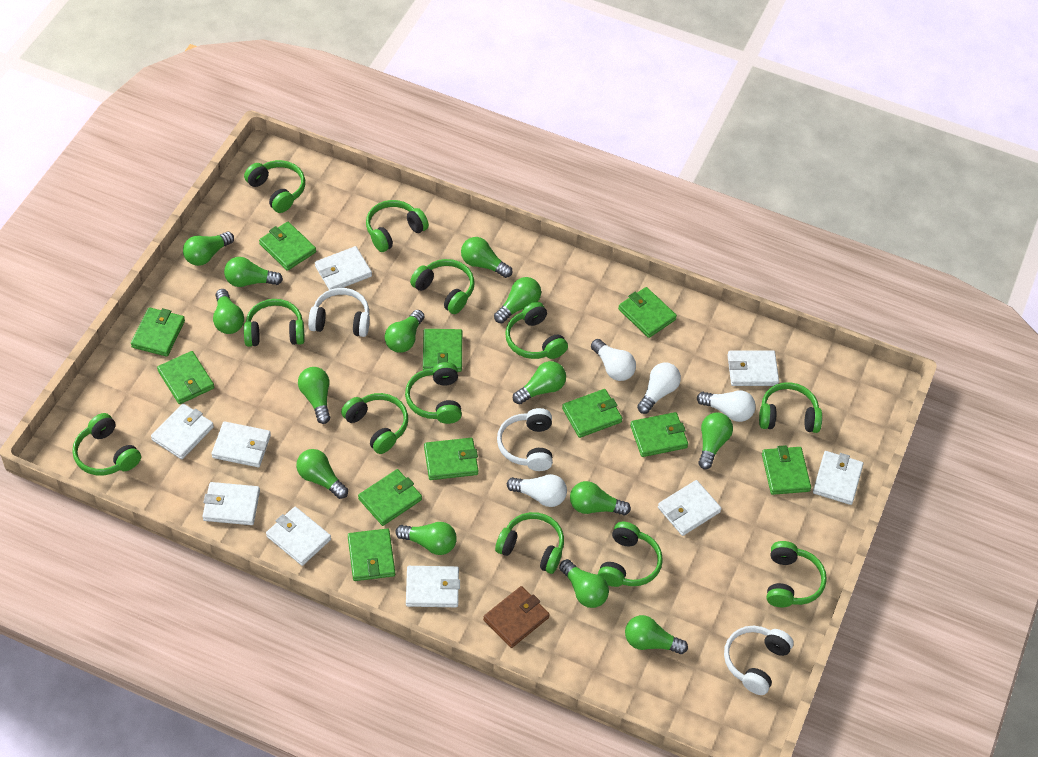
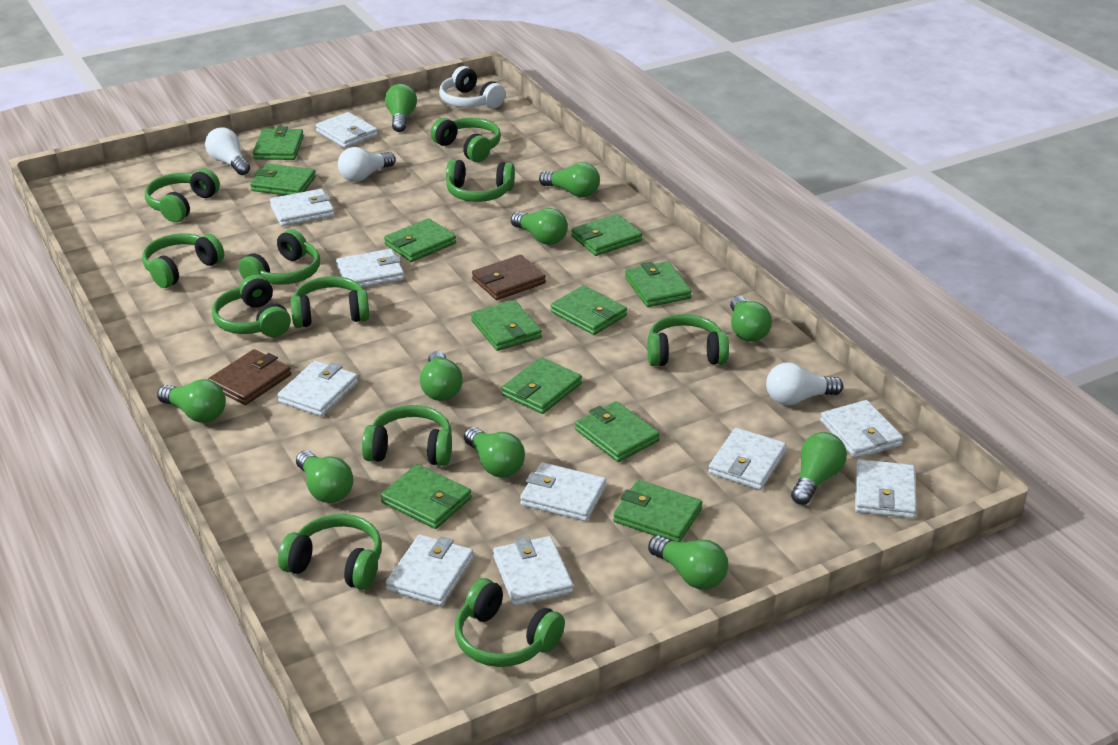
brown wallet: 1 -> 2
green headphones: 12 -> 11
green light bulb: 14 -> 10
white headphones: 3 -> 1
white light bulb: 4 -> 3
white wallet: 9 -> 10

